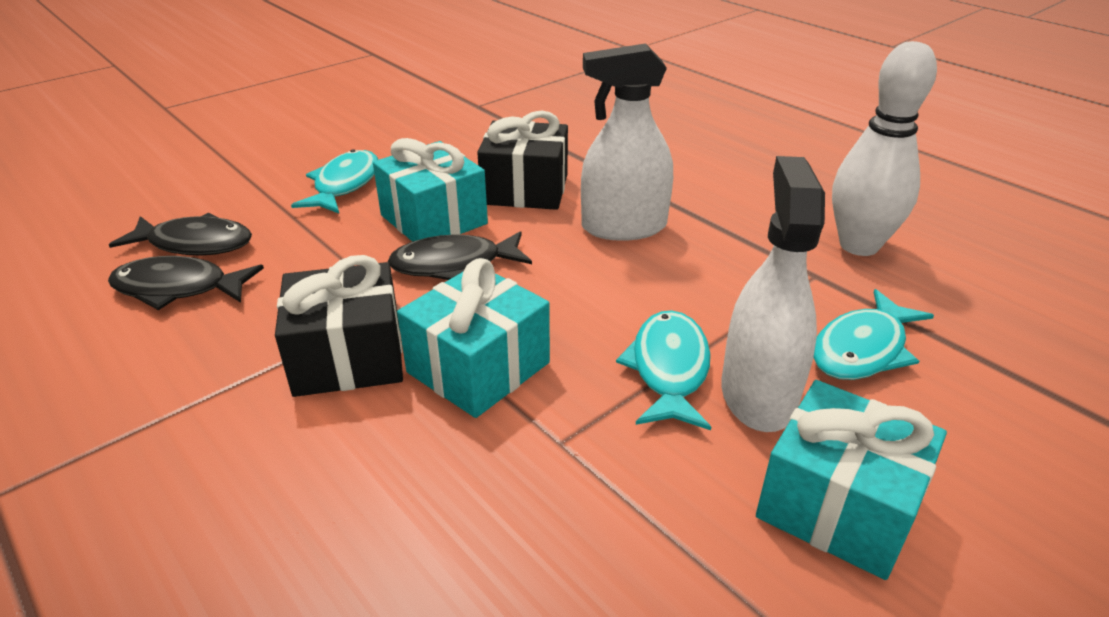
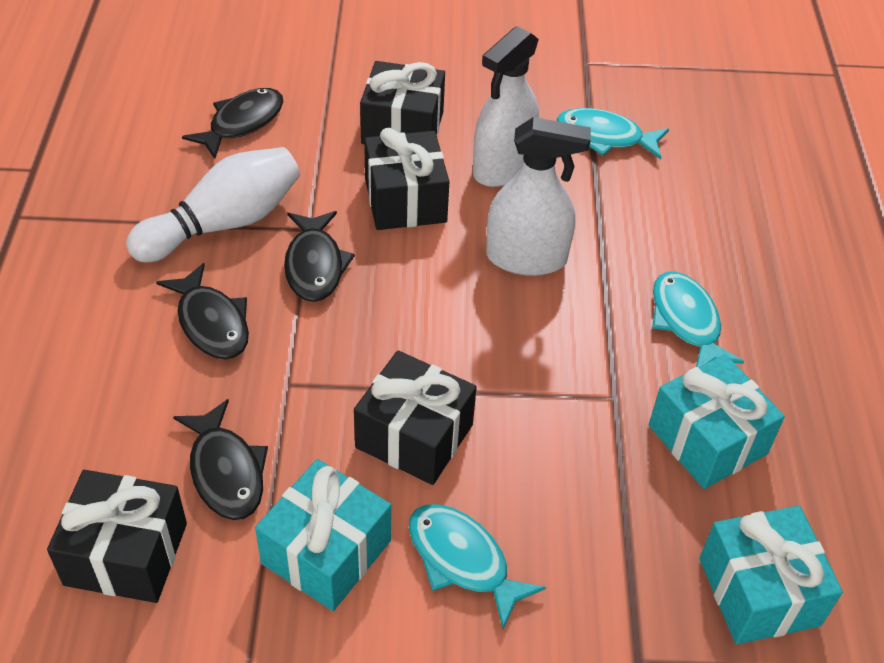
black fish: 3 -> 4
black gift: 2 -> 4

